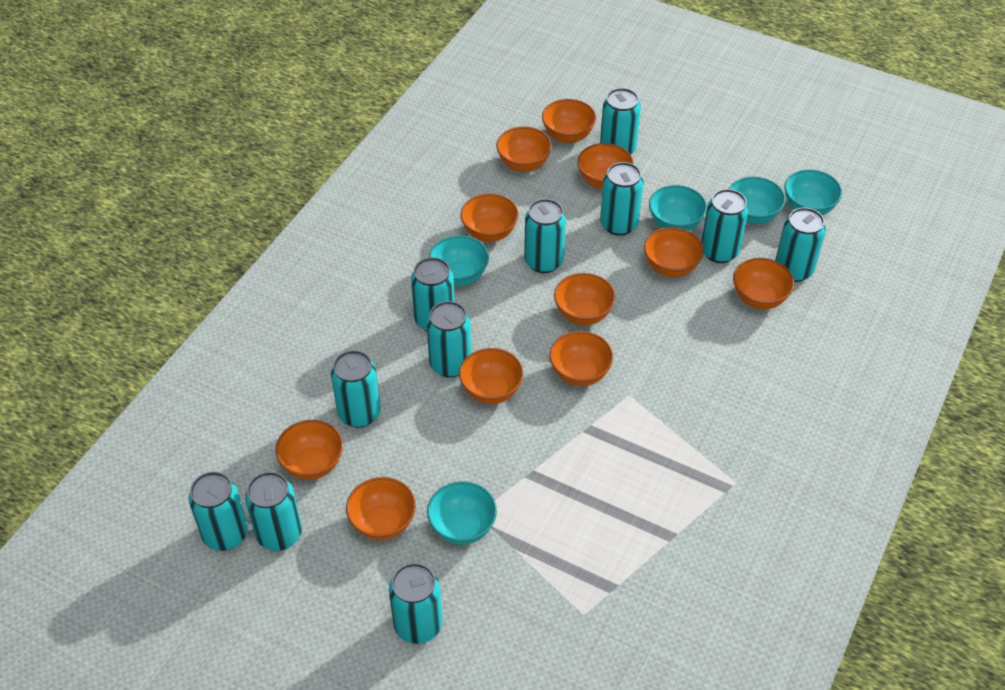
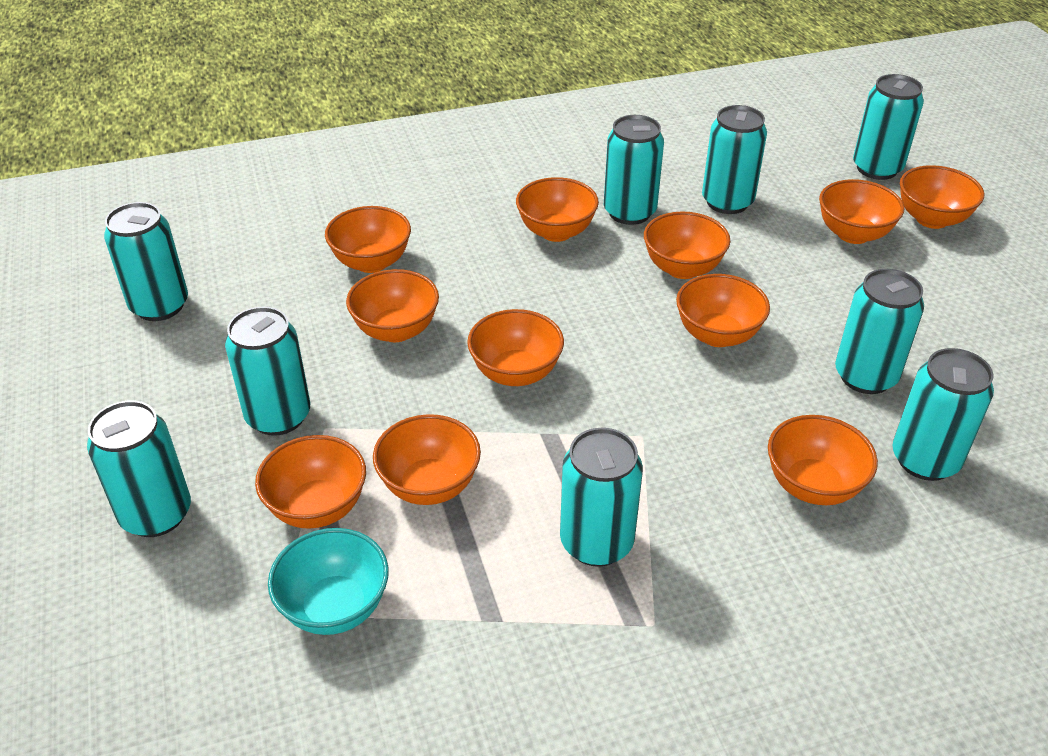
turquoise bowl: 5 -> 1
turquoise can: 11 -> 9

